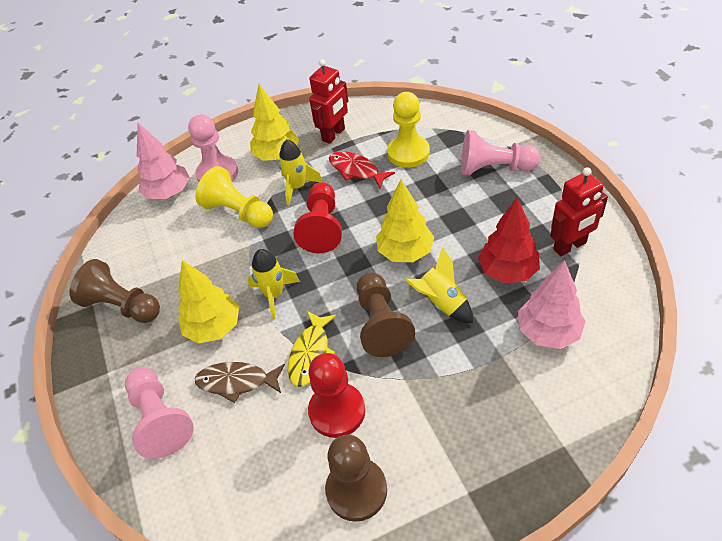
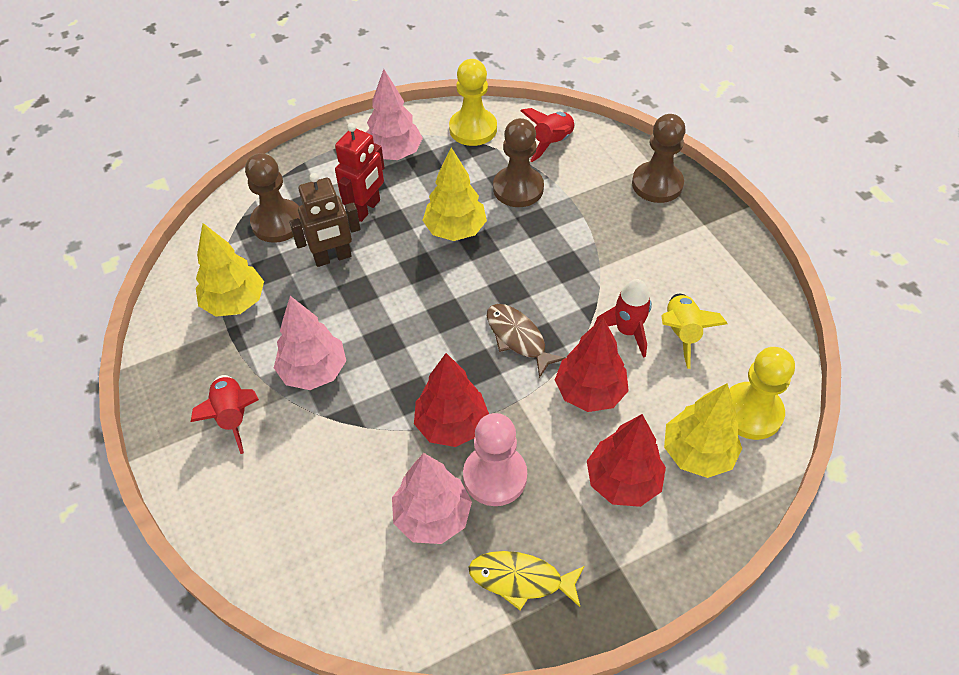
brown robot: 0 -> 1
pink pawn: 3 -> 1
pink tree: 2 -> 3
red fish: 1 -> 0
red pawn: 2 -> 0
red robot: 2 -> 1
red rocket: 0 -> 3
red tree: 1 -> 3
yellow rocket: 3 -> 1

